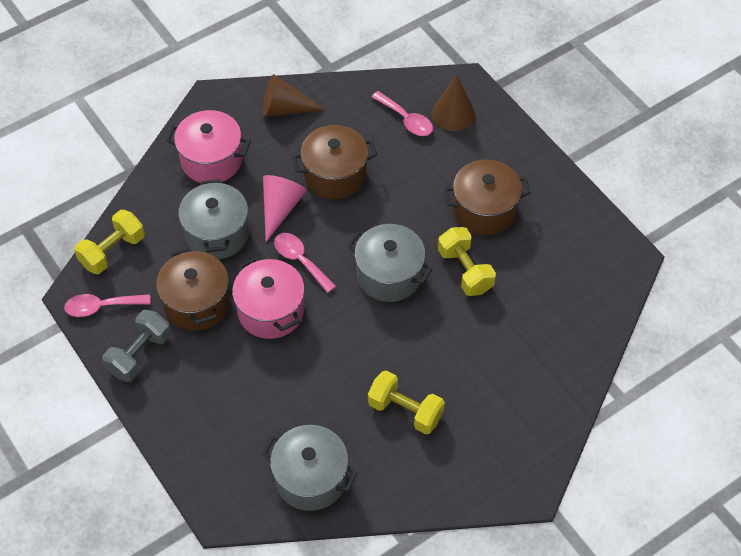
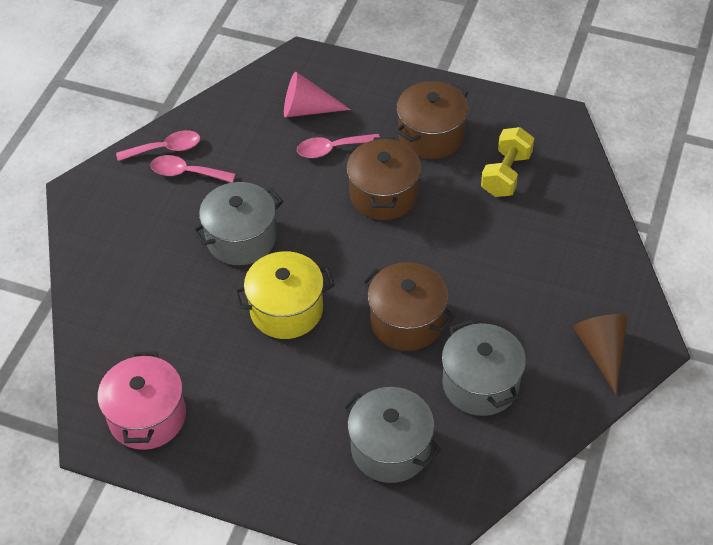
brown cone: 2 -> 1
grey dumbbell: 1 -> 0
pink pot: 2 -> 1
yellow dumbbell: 3 -> 1
yellow pot: 0 -> 1

